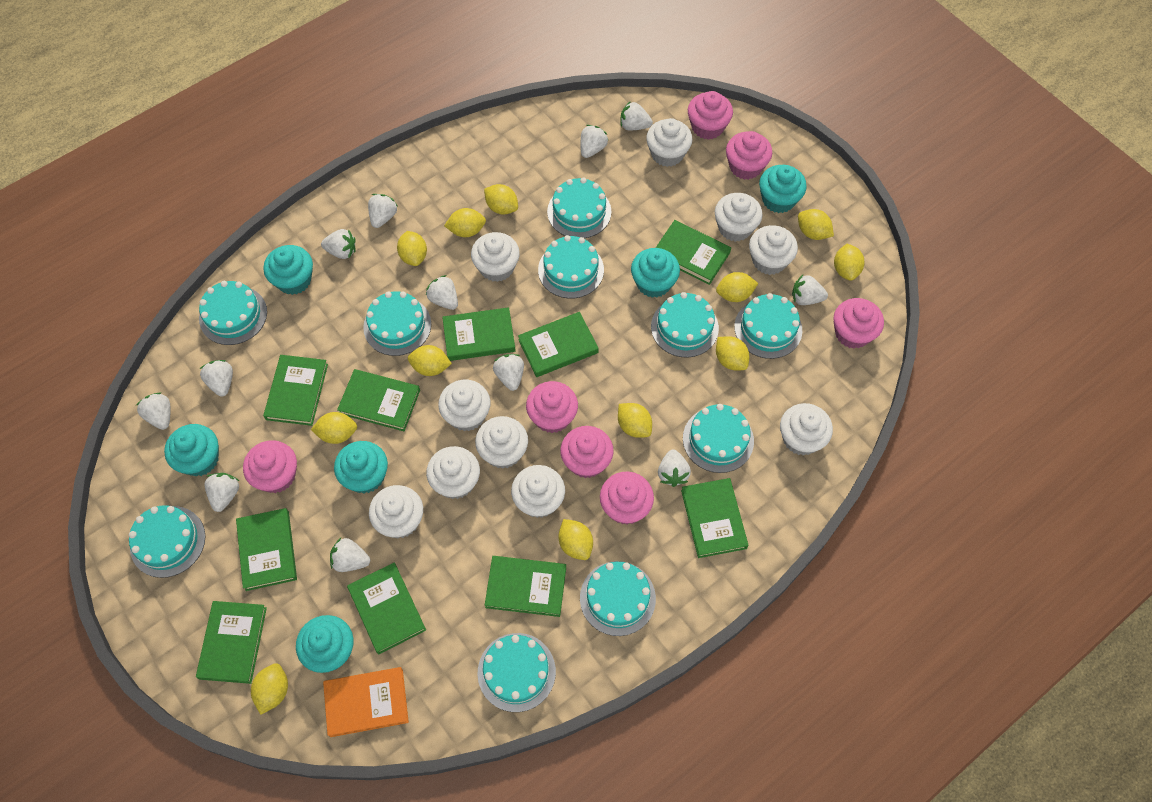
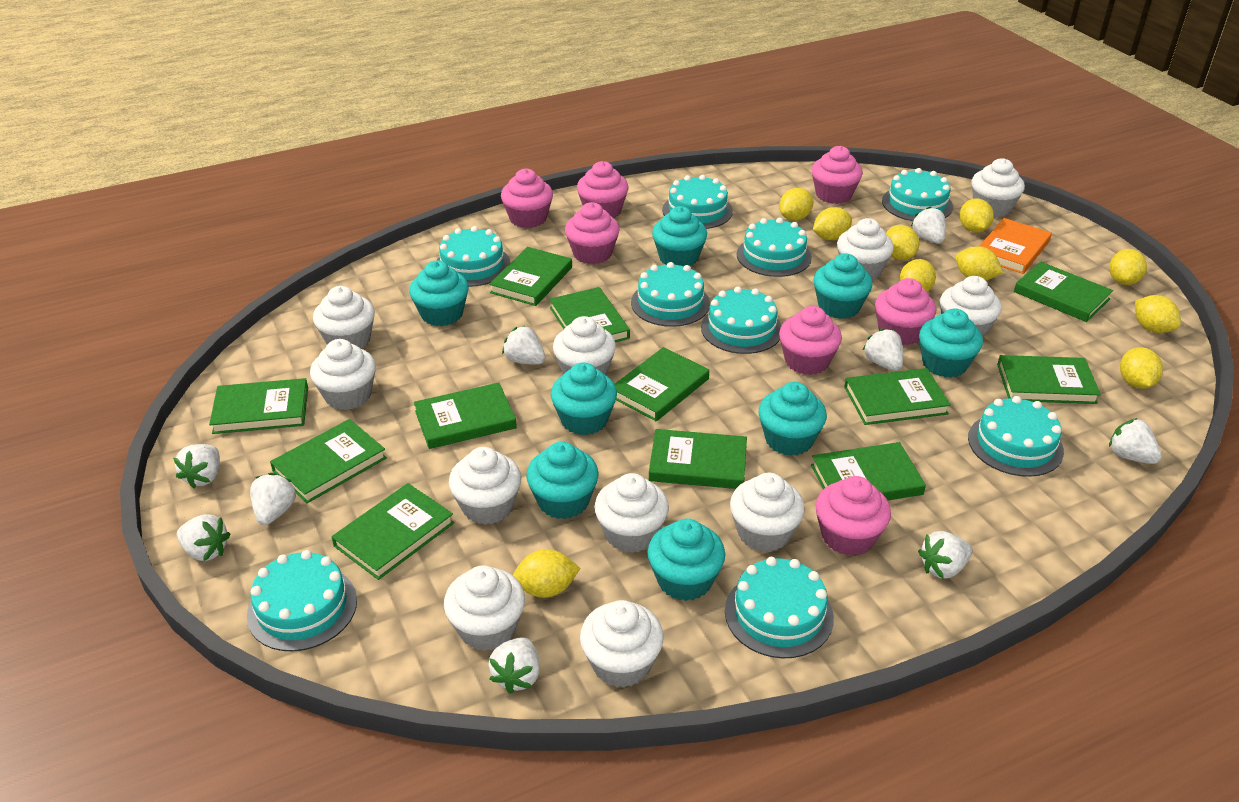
green book: 10 -> 12
turquoise cake: 10 -> 9
turquoise cupcake: 6 -> 8
white cupcake: 10 -> 11
white strawberry: 12 -> 9
yellow lemon: 12 -> 10

